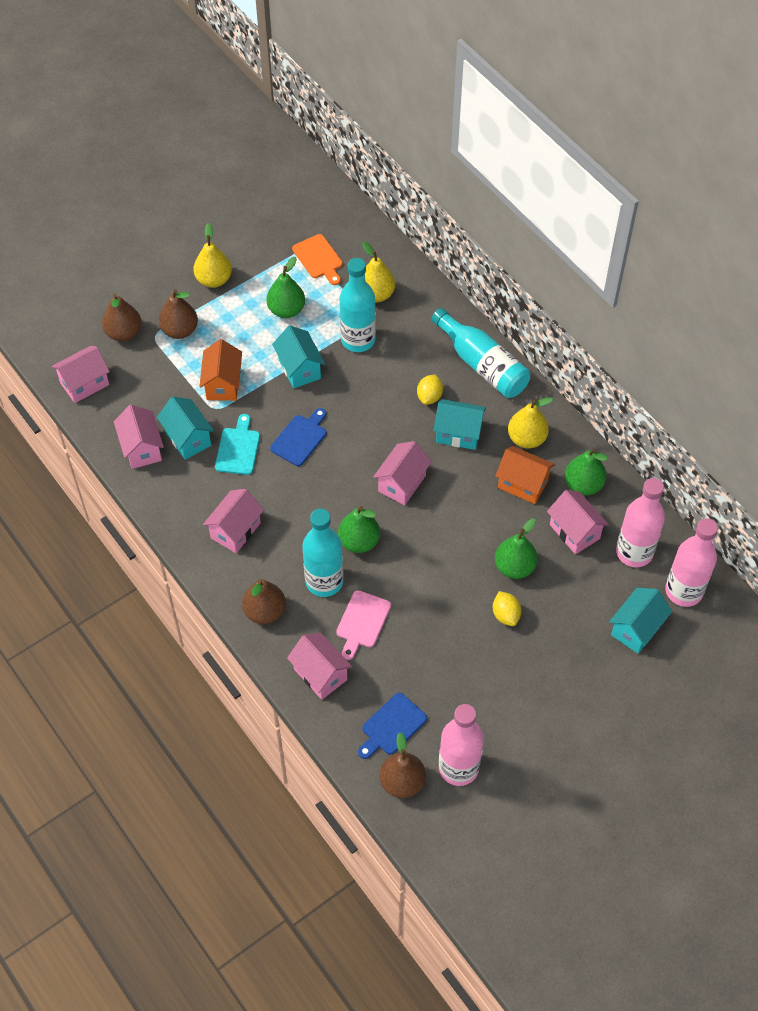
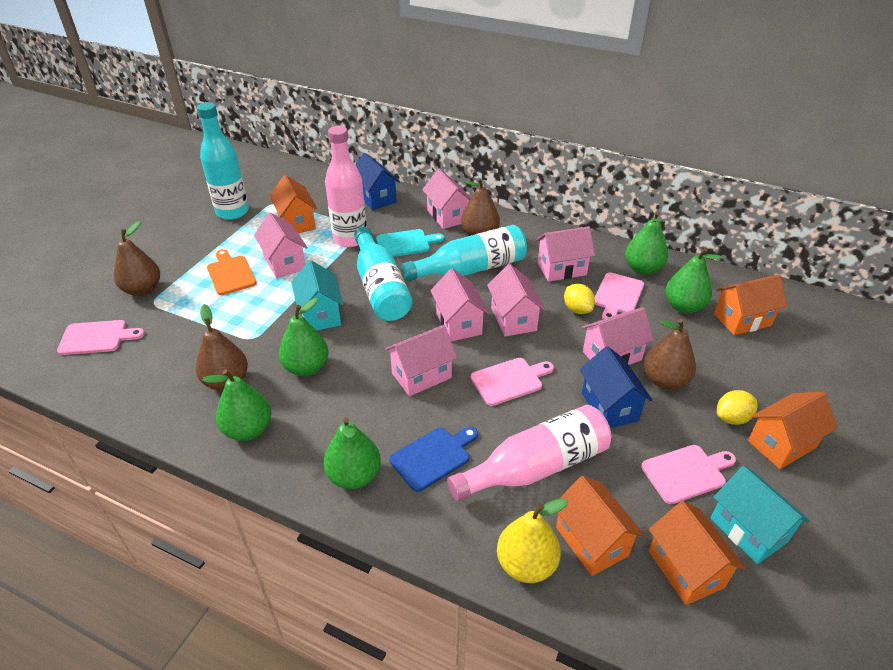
blue cutting board: 2 -> 1
blue house: 0 -> 2
green pear: 4 -> 5
orange house: 2 -> 5
pink bottle: 3 -> 2
pink cutting board: 1 -> 4
pink house: 6 -> 7
turquoise house: 4 -> 2
yellow pear: 3 -> 1

